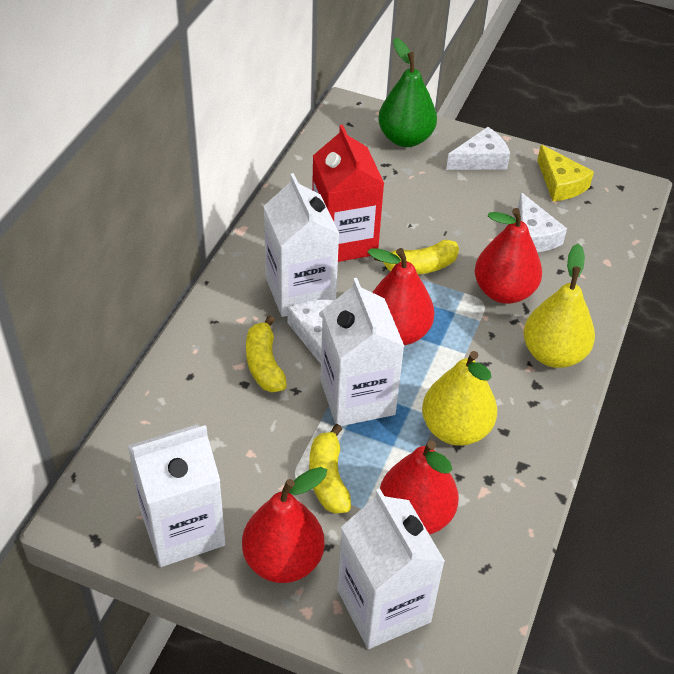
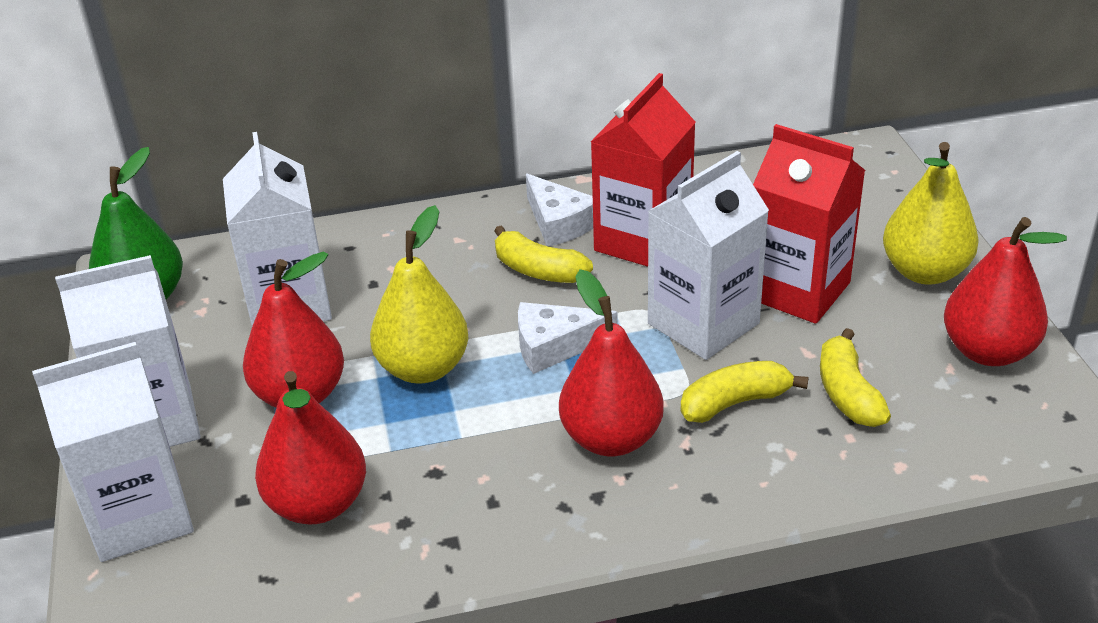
red carton: 1 -> 2
white cheese: 3 -> 2
yellow cheese: 1 -> 0

